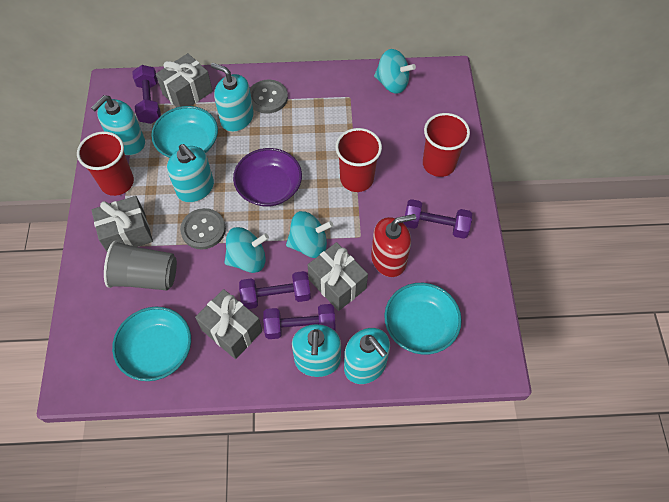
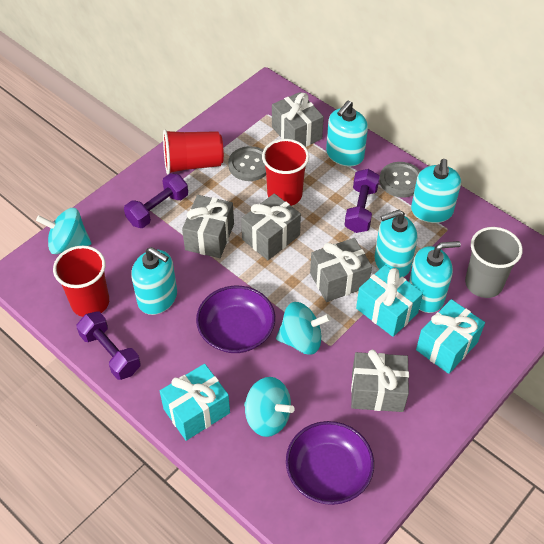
grey gift: 4 -> 5
purple bowl: 1 -> 2
purple dumbbell: 4 -> 3
red soap dispenser: 1 -> 0
turquoise bowl: 3 -> 0
turquoise gift: 0 -> 3

